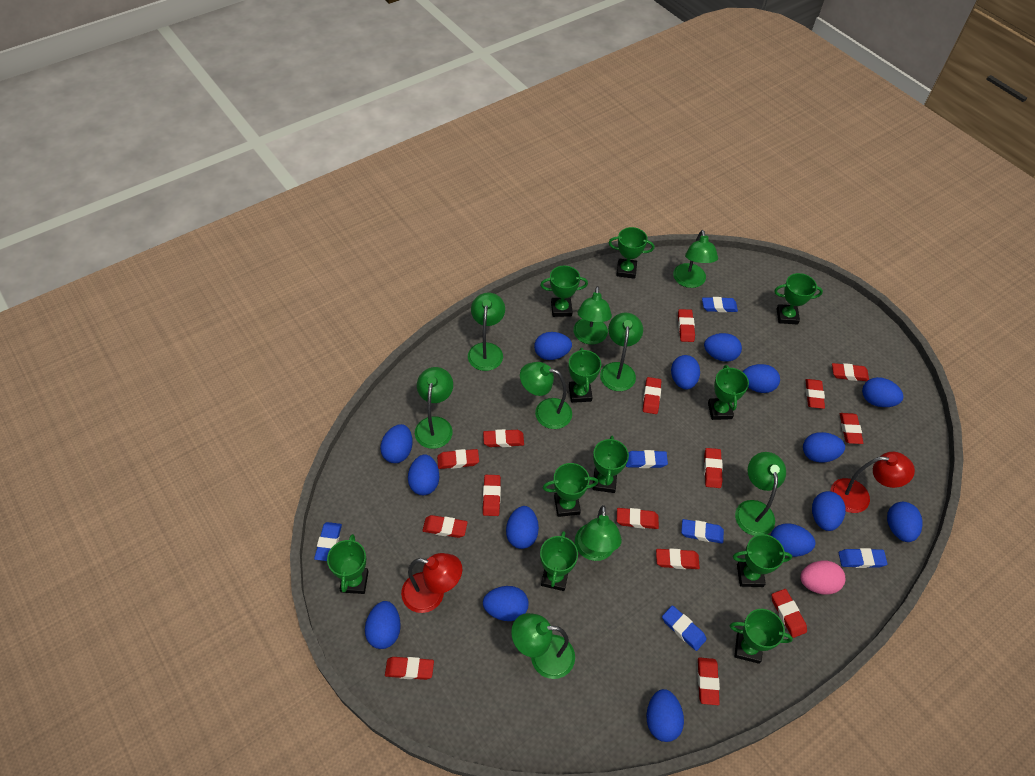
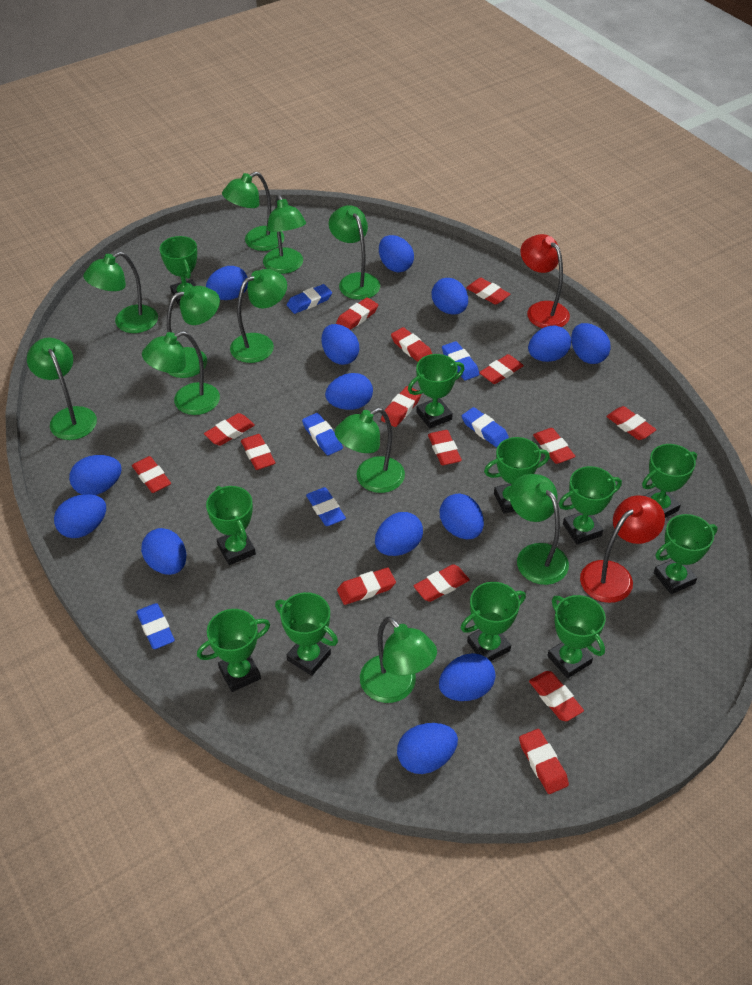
blue egg: 15 -> 14
green lamp: 9 -> 11
pink egg: 1 -> 0

